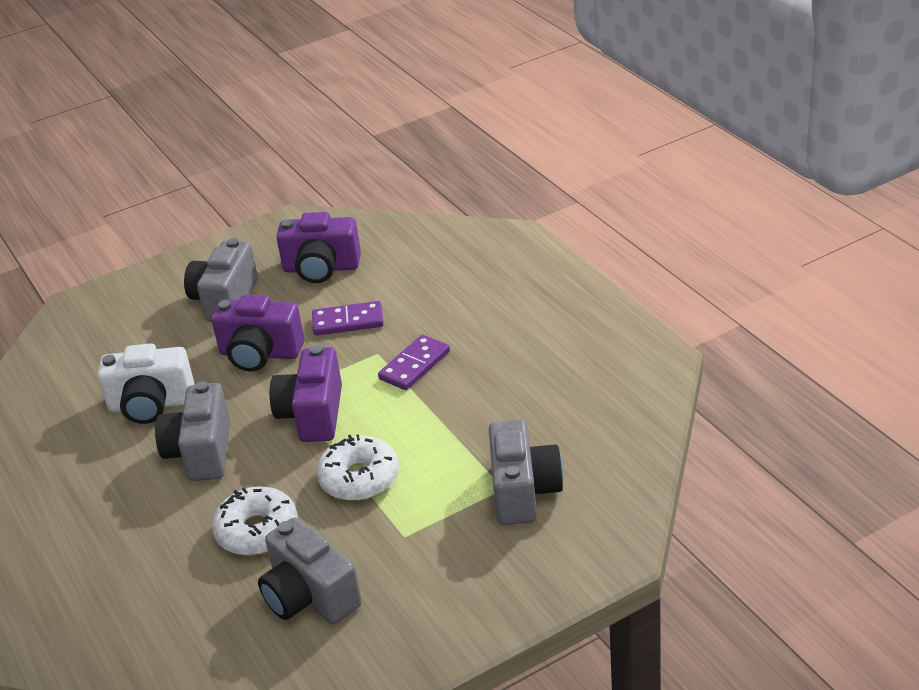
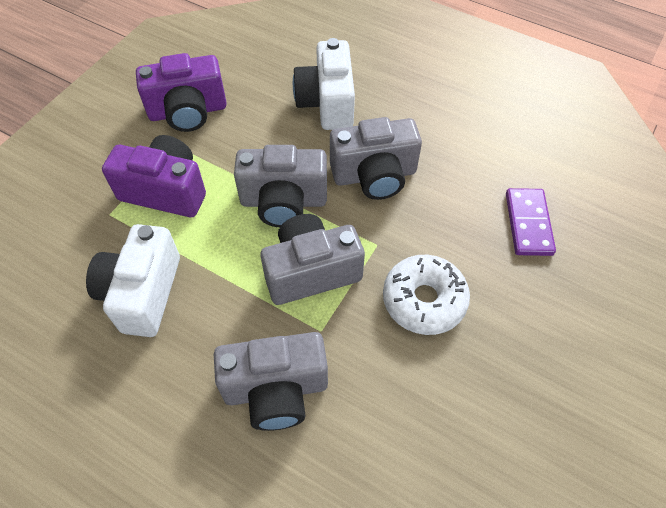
purple camera: 3 -> 2
purple domino: 2 -> 1
white camera: 1 -> 2
white donut: 2 -> 1

